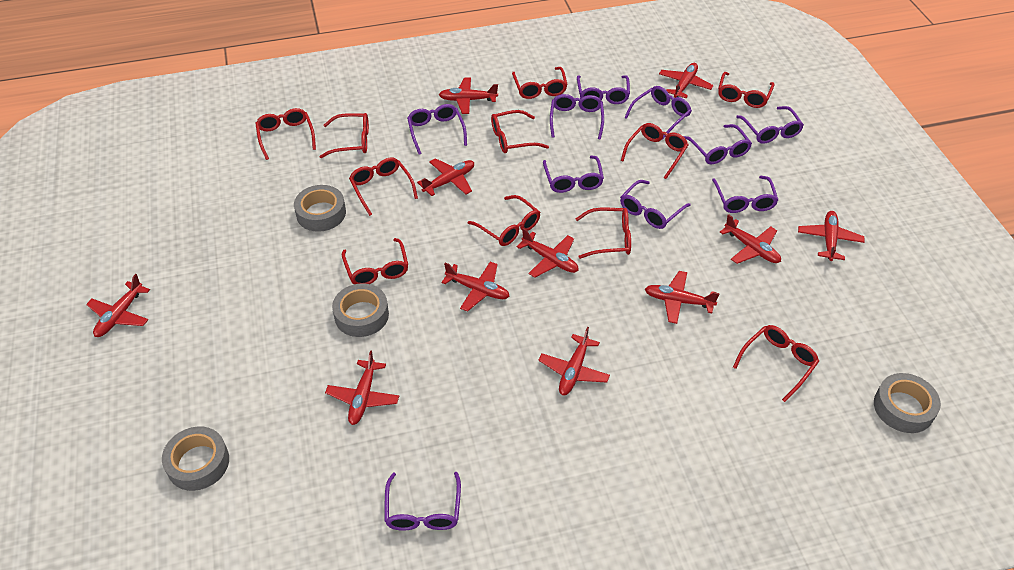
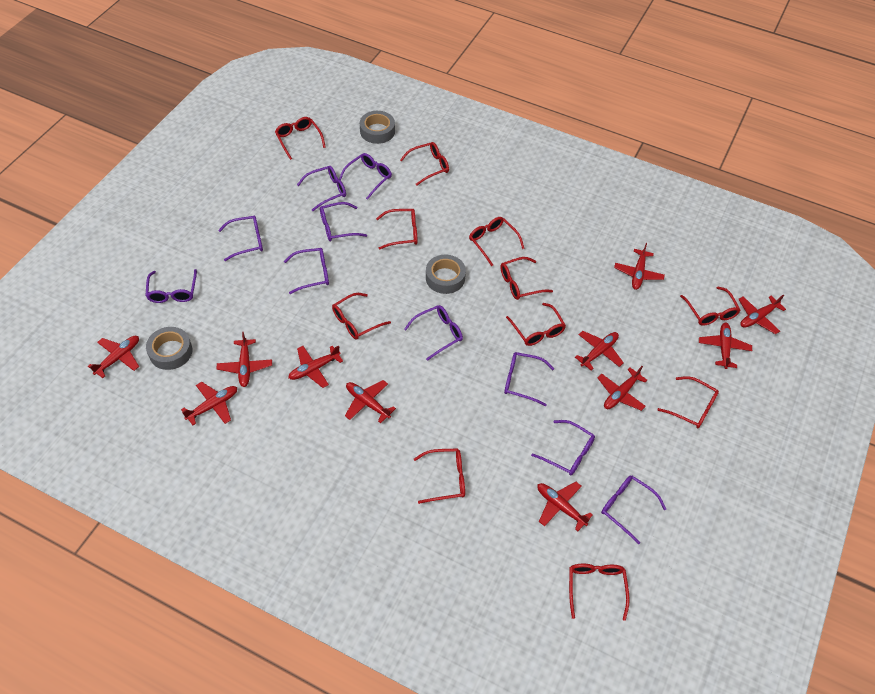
grey tape: 4 -> 3

